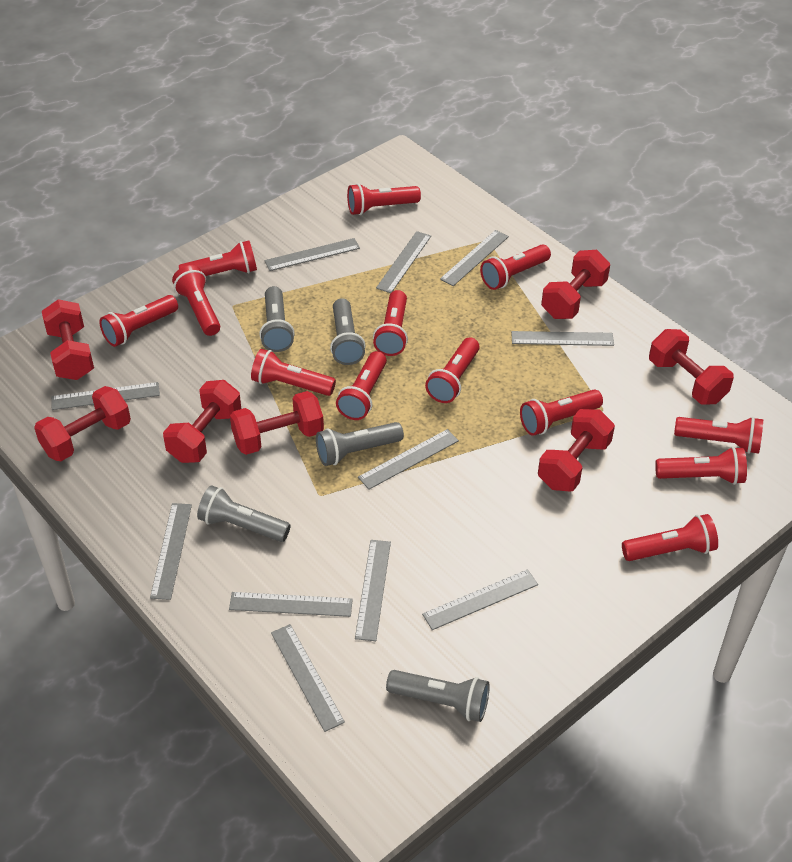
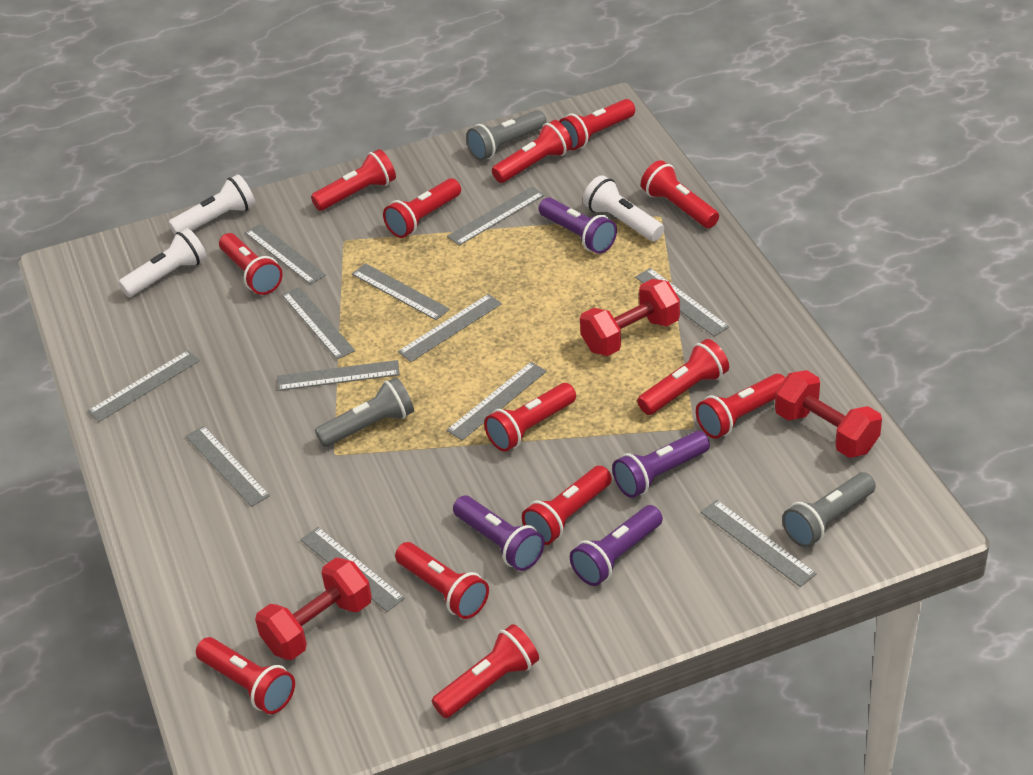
grey flashlight: 5 -> 3
grey ruler: 11 -> 12
purple flashlight: 0 -> 4
red dumbbell: 7 -> 3
white flashlight: 0 -> 3

